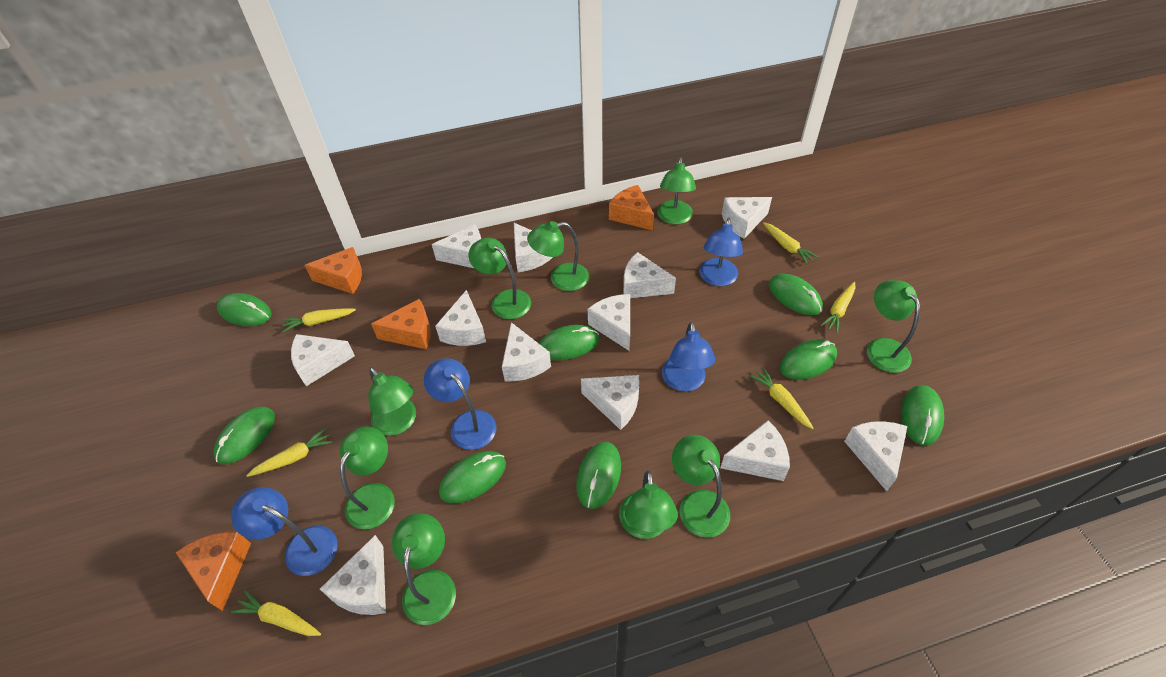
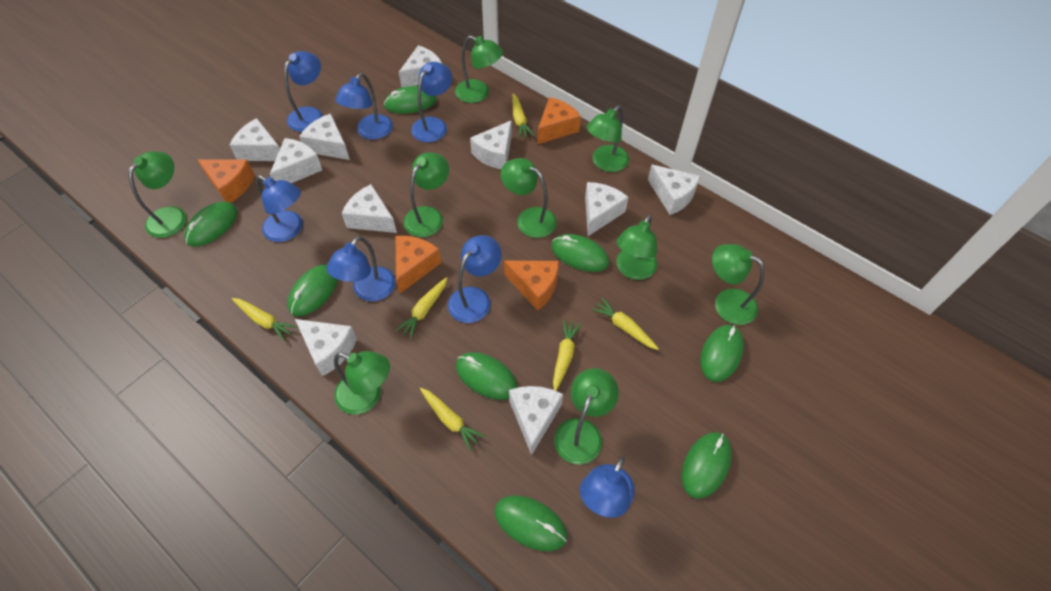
blue lamp: 4 -> 7
white cheese: 12 -> 10

